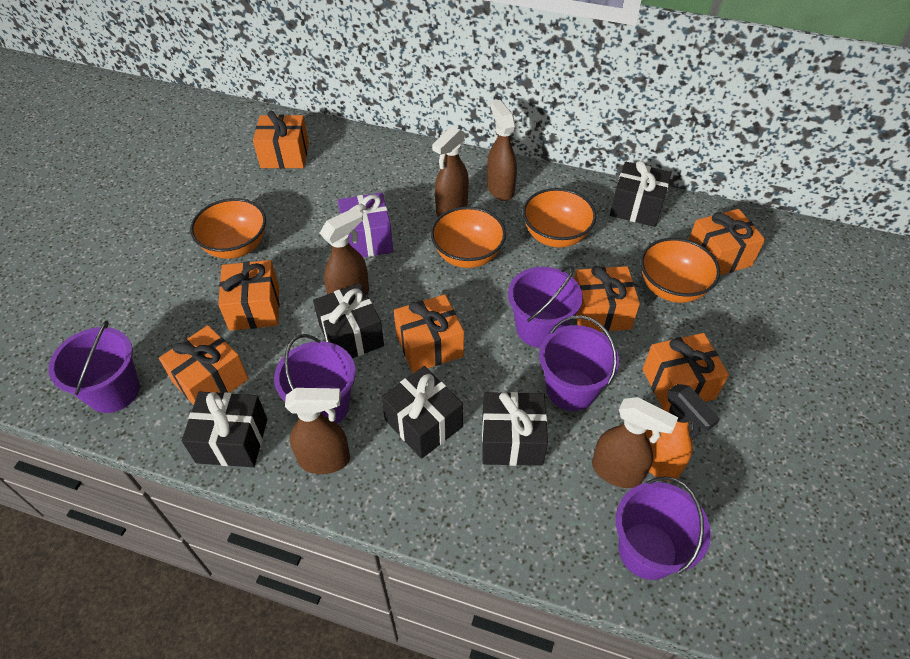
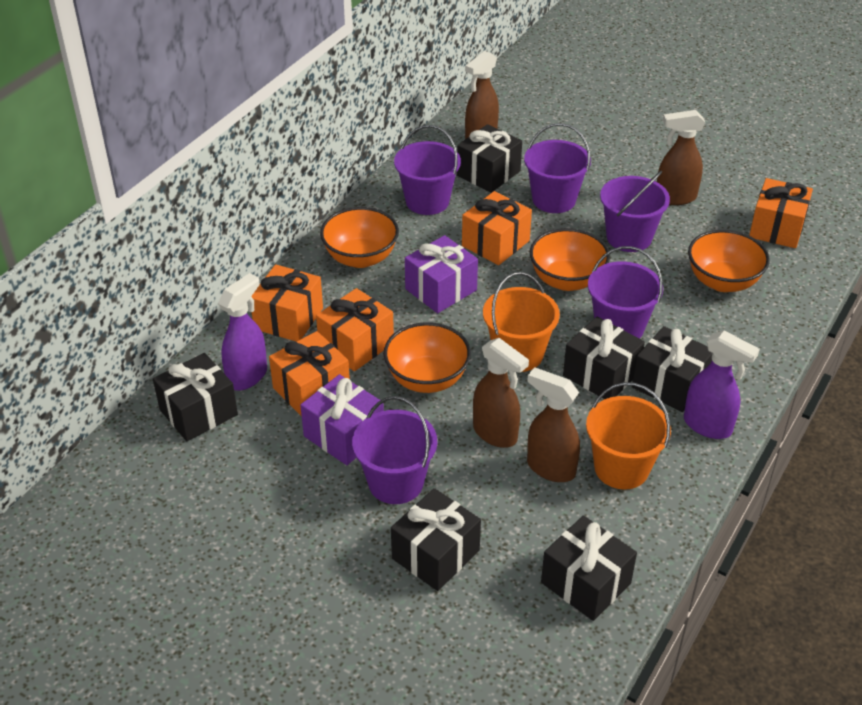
black gift: 5 -> 6
brown spray bottle: 5 -> 4
orange bucket: 0 -> 2
orange gift: 7 -> 5
orange spray bottle: 1 -> 0
purple gift: 1 -> 2
purple spray bottle: 0 -> 2

